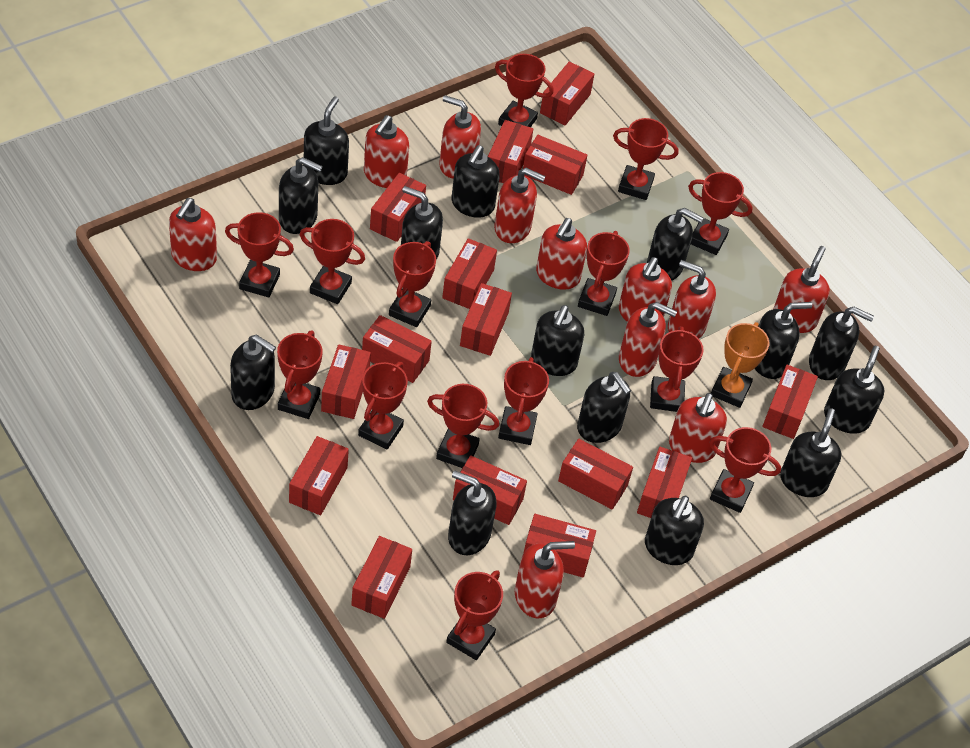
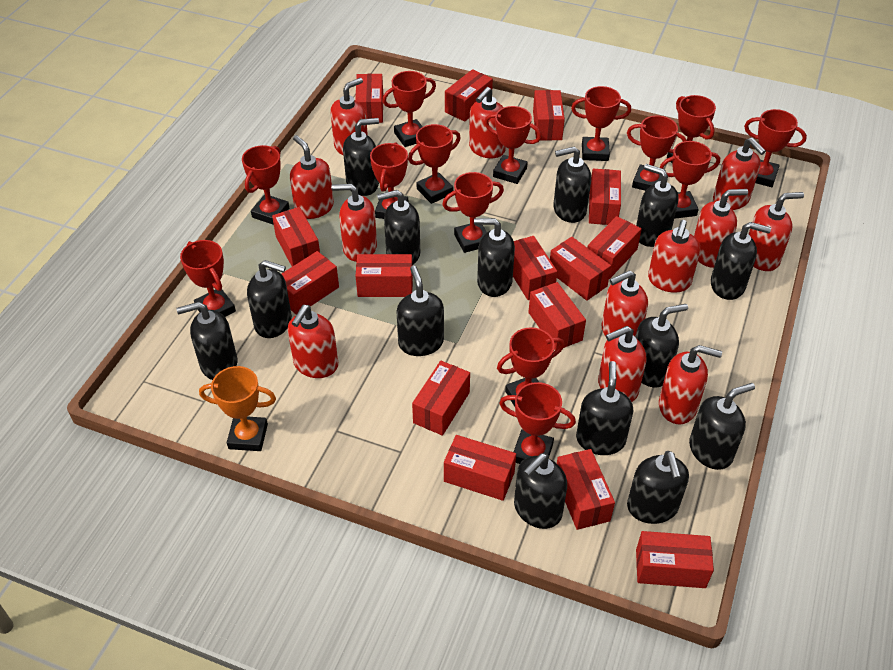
red soap dispenser: 11 -> 12

